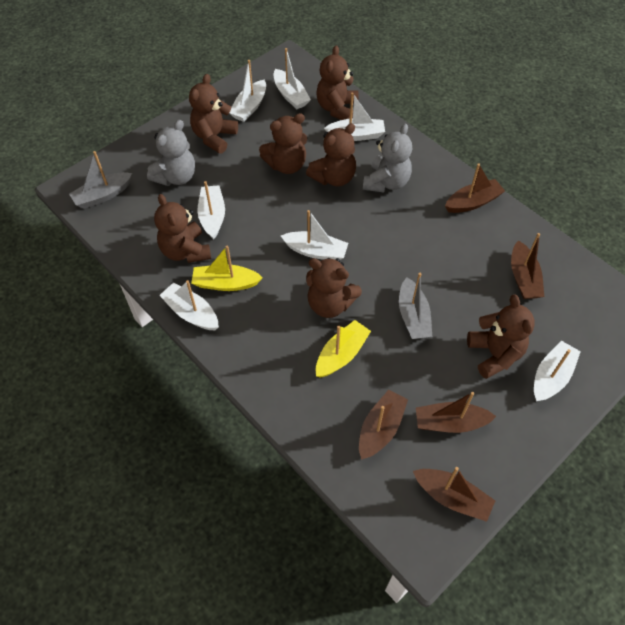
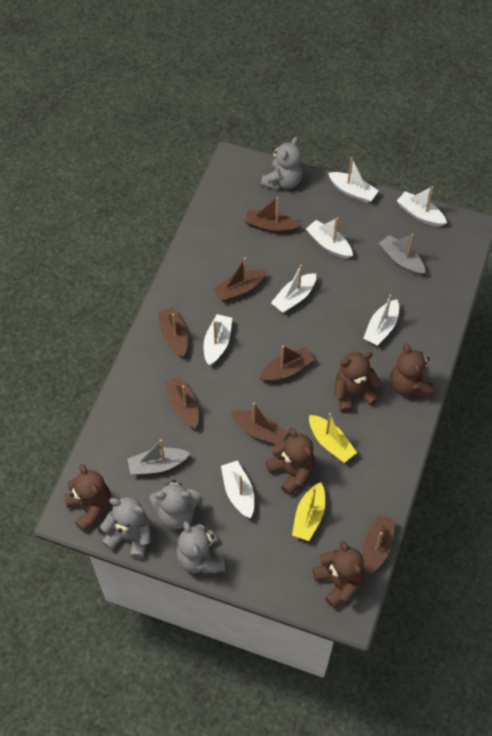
brown boat: 5 -> 7
brown teddy bear: 7 -> 5
grey teddy bear: 2 -> 4

